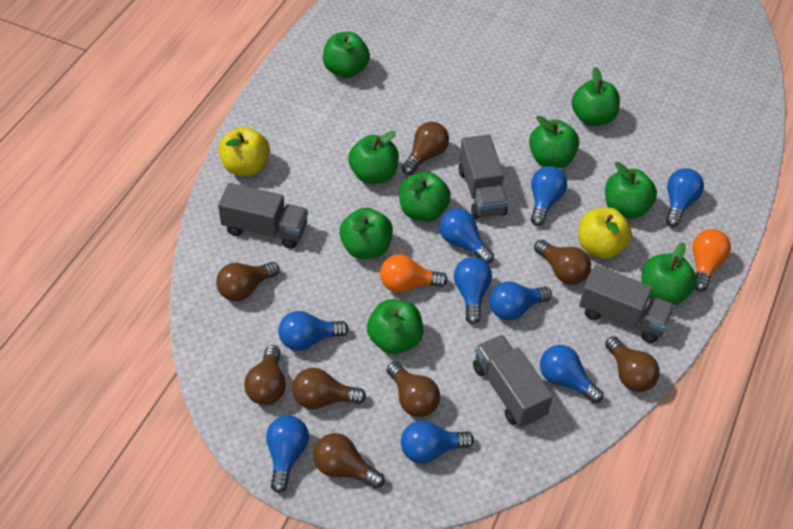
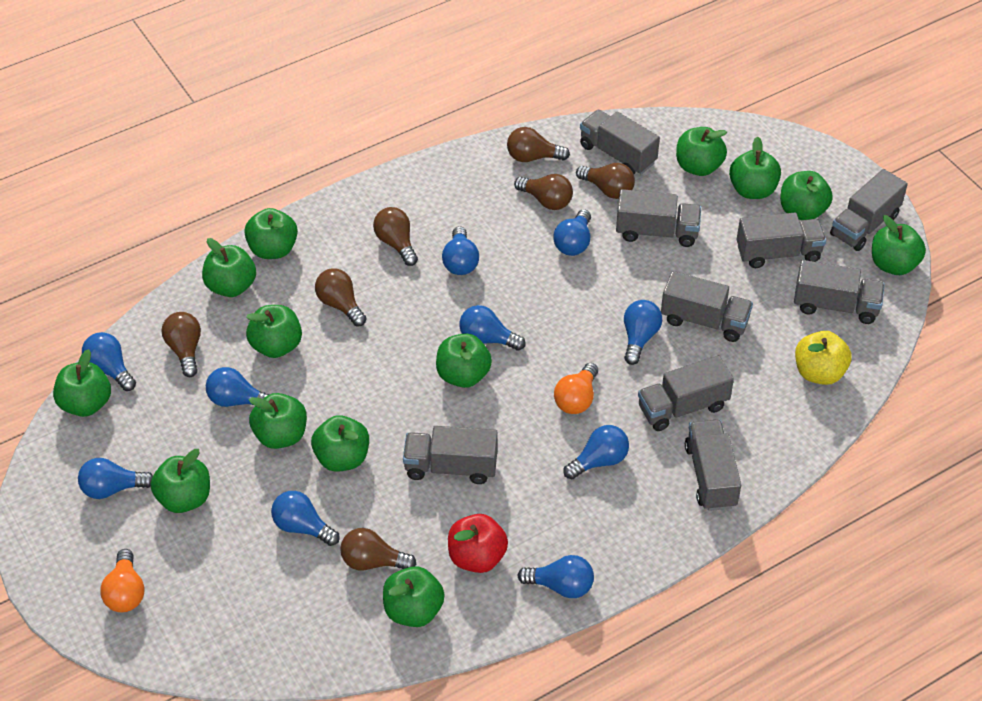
blue light bulb: 9 -> 10
brown light bulb: 8 -> 7
green apple: 9 -> 13
grey truck: 4 -> 9
red apple: 0 -> 1
yellow apple: 2 -> 1

